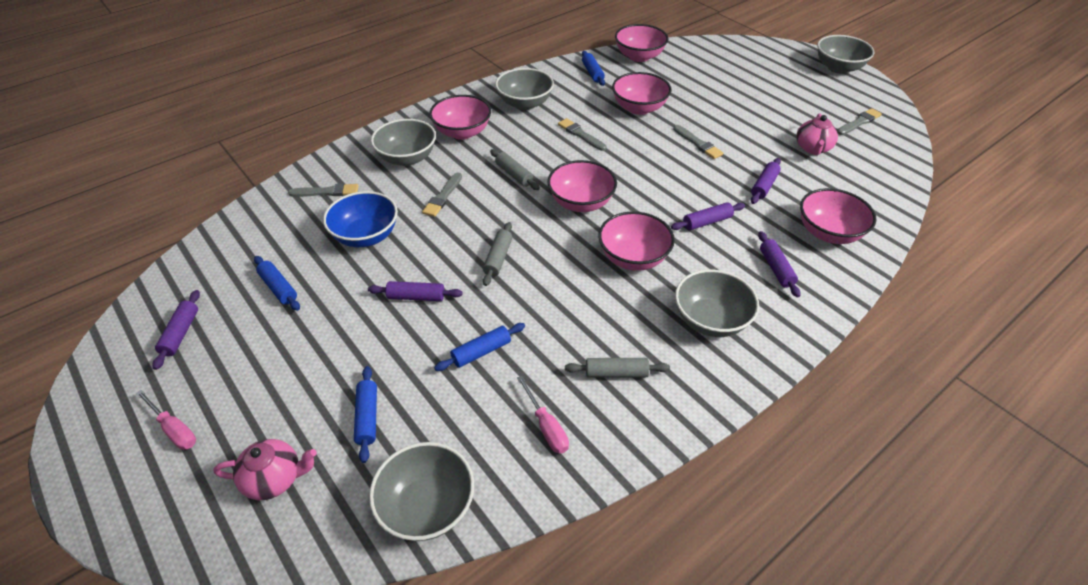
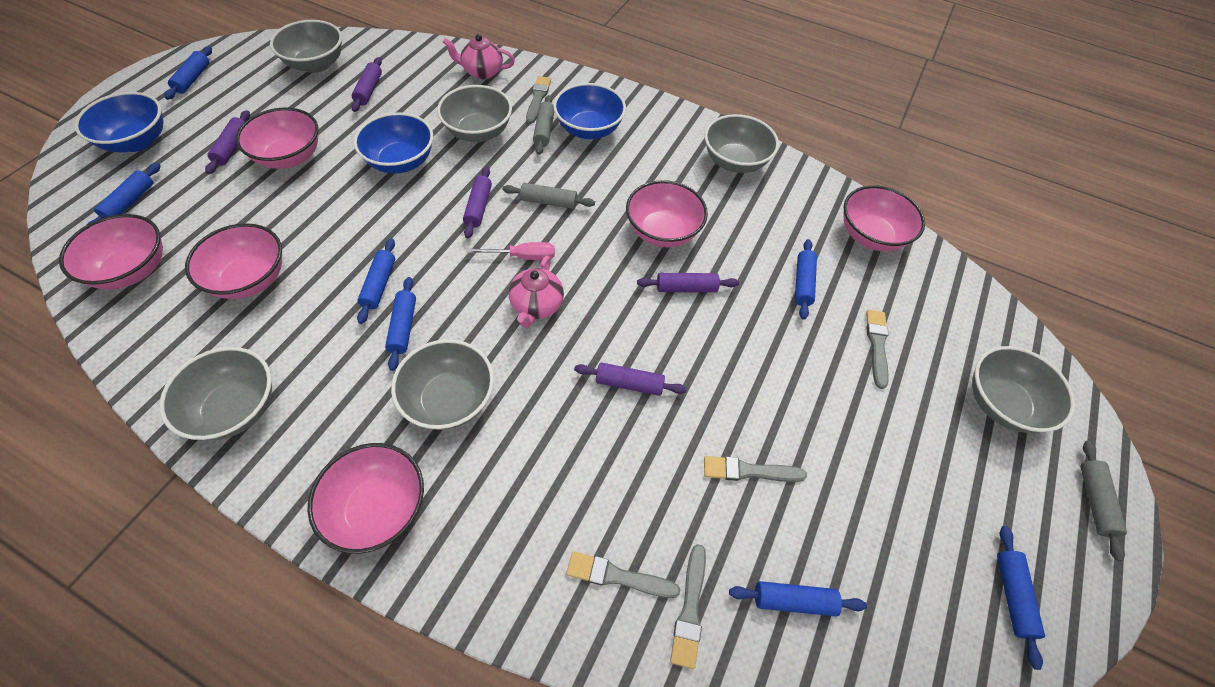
blue bowl: 1 -> 3
blue rolling pin: 4 -> 7
grey bowl: 5 -> 6
pink screwdriver: 2 -> 1

